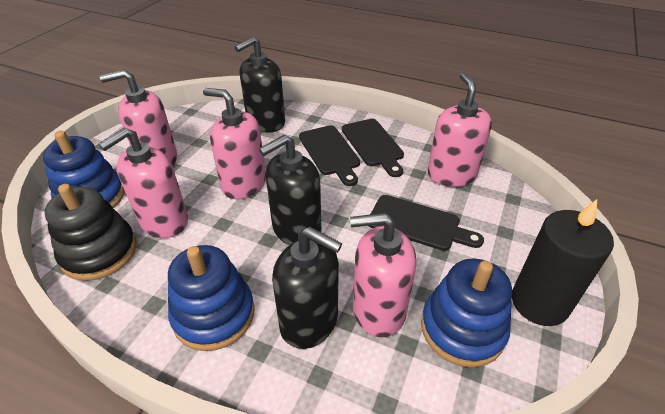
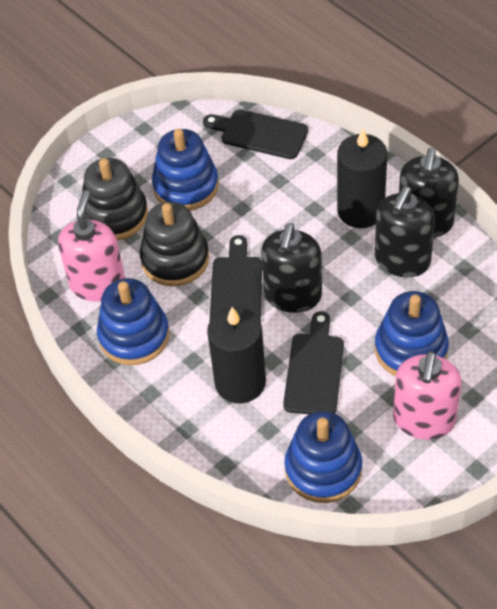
black candle: 1 -> 2
black stacking toy: 1 -> 2
blue stacking toy: 3 -> 4
pink soap dispenser: 5 -> 2

